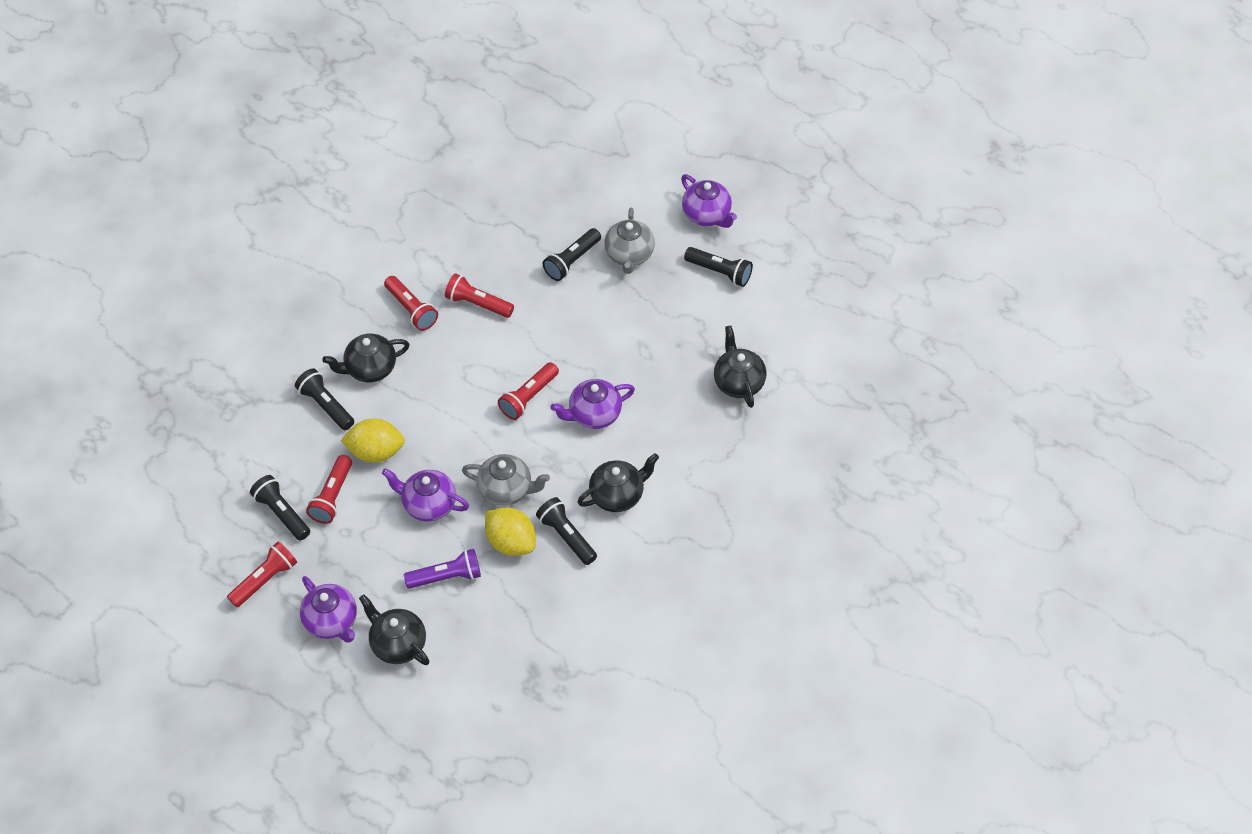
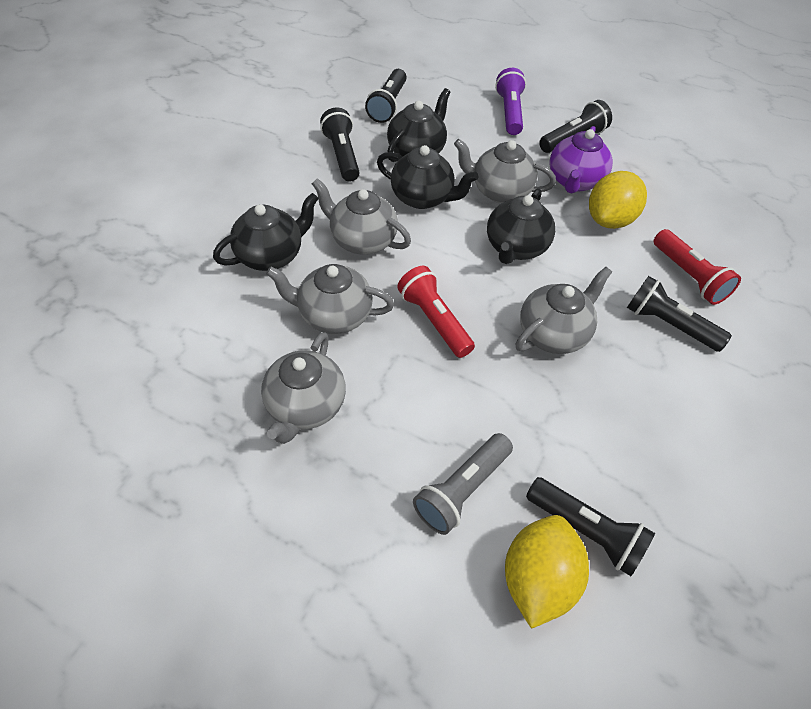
grey flashlight: 0 -> 1
grey teapot: 2 -> 5
purple teapot: 4 -> 1
red flashlight: 5 -> 2

